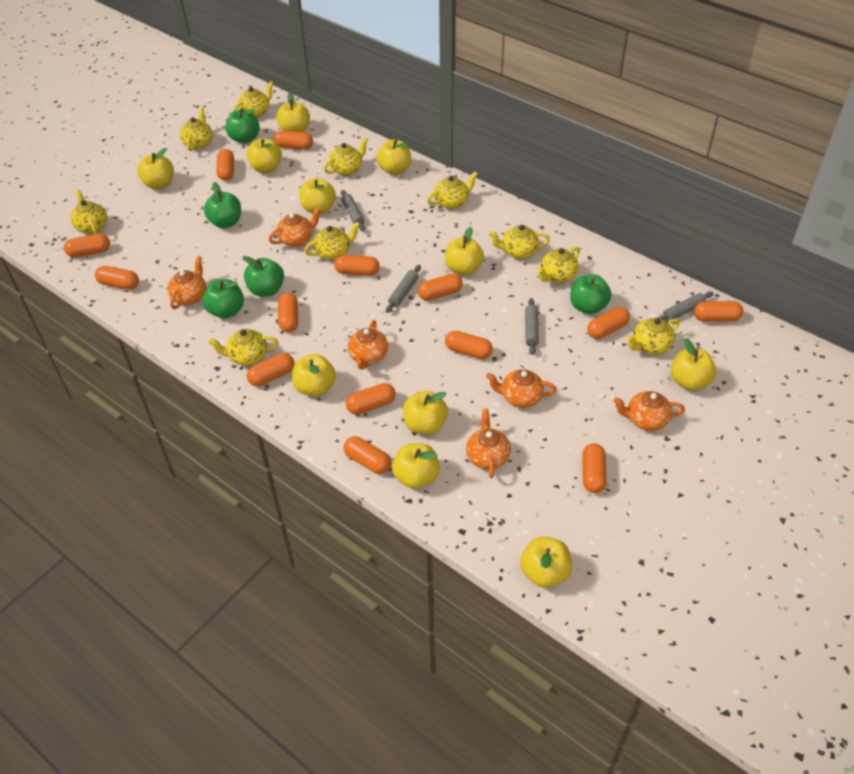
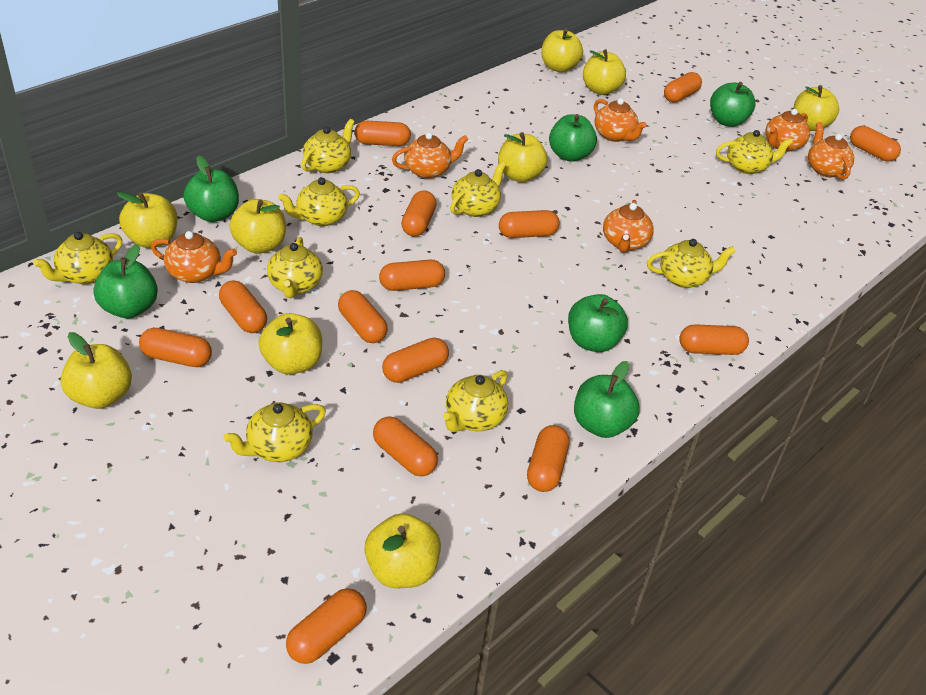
green apple: 5 -> 6
grey rolling pin: 4 -> 0
yellow apple: 11 -> 9
yellow teapot: 10 -> 9

